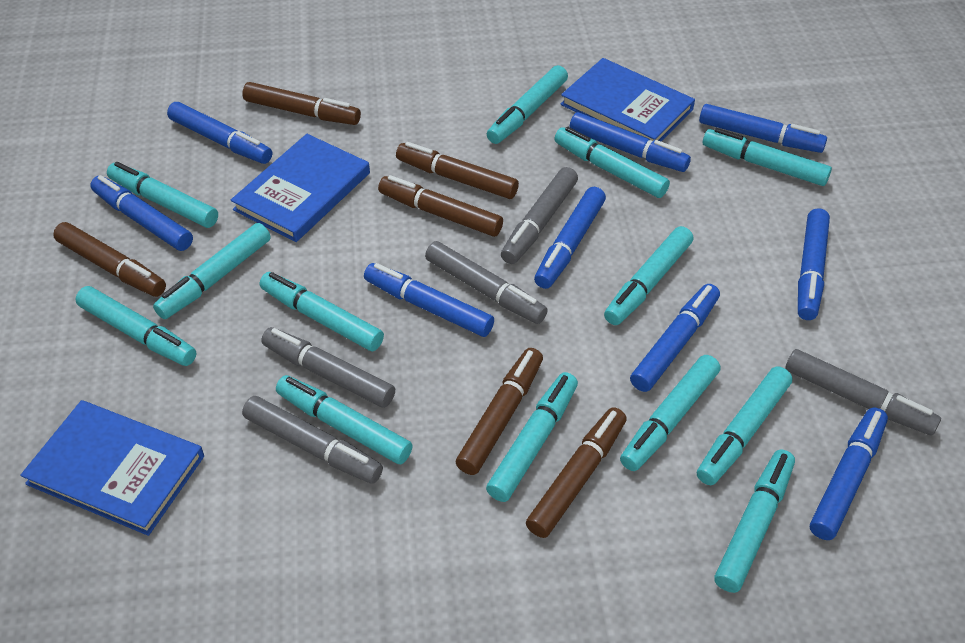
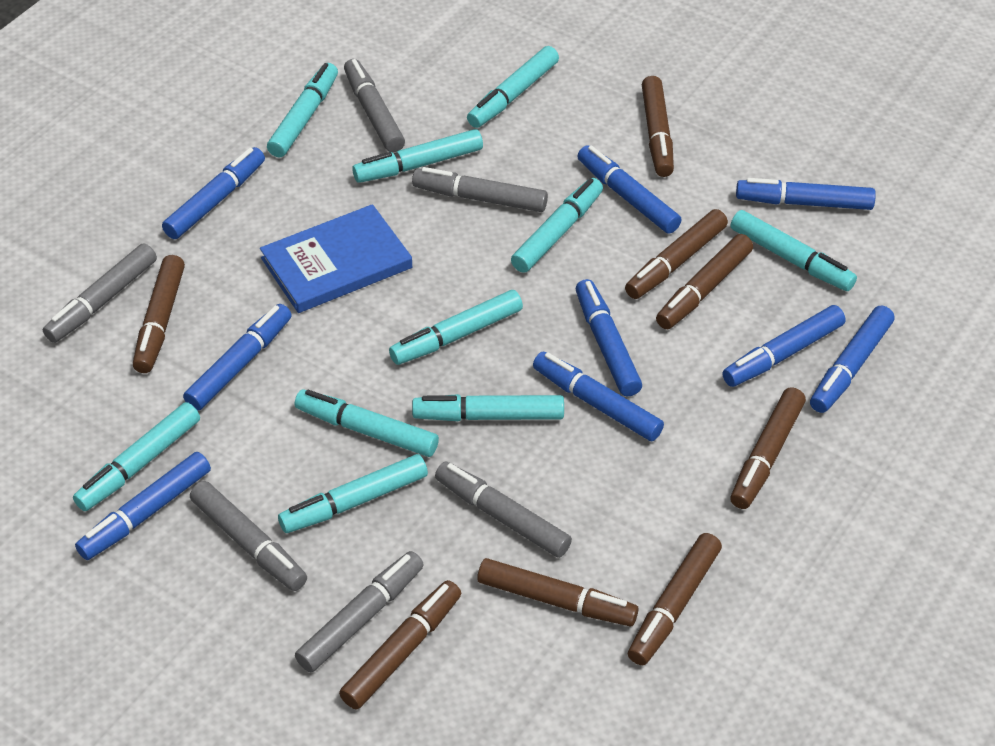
blue book: 3 -> 1
brown marker: 6 -> 8
grey marker: 5 -> 6
turquoise marker: 13 -> 10

